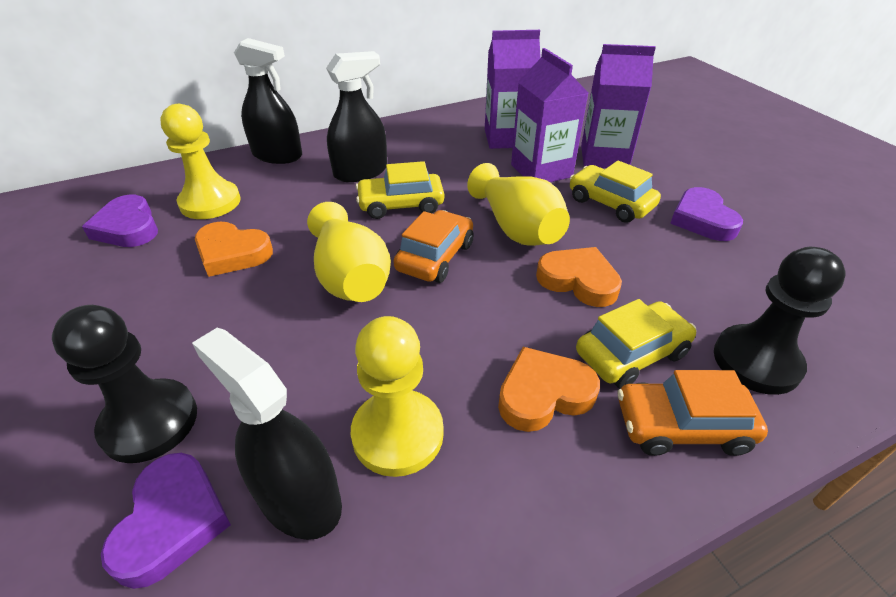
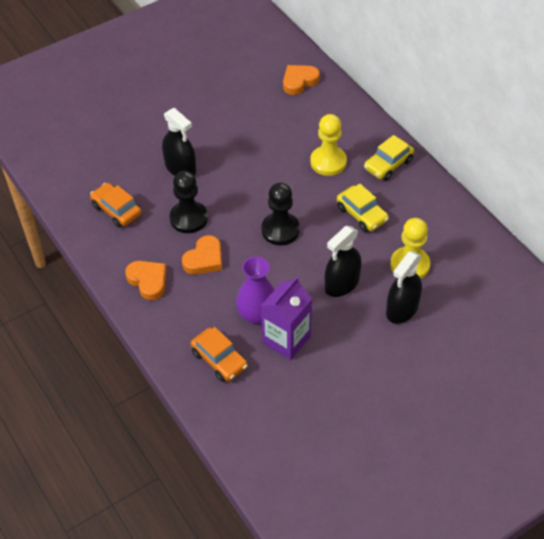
purple carton: 3 -> 1
purple heart: 3 -> 0
purple vase: 0 -> 1
yellow car: 3 -> 2
yellow vase: 2 -> 0

